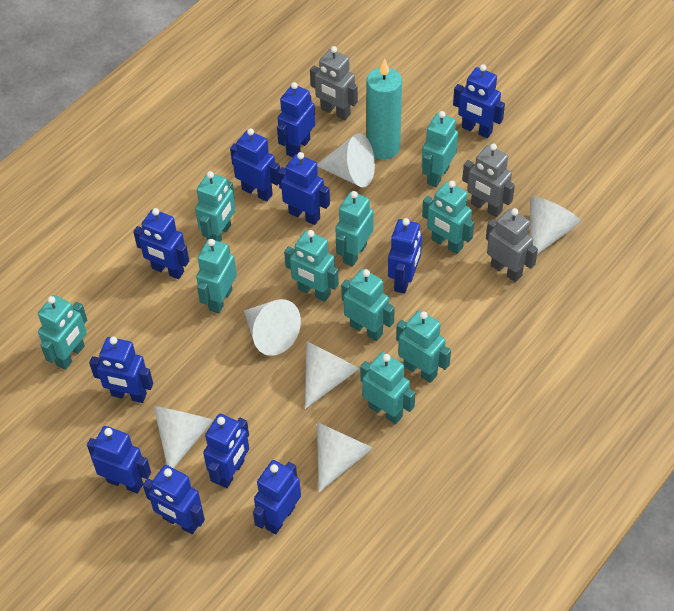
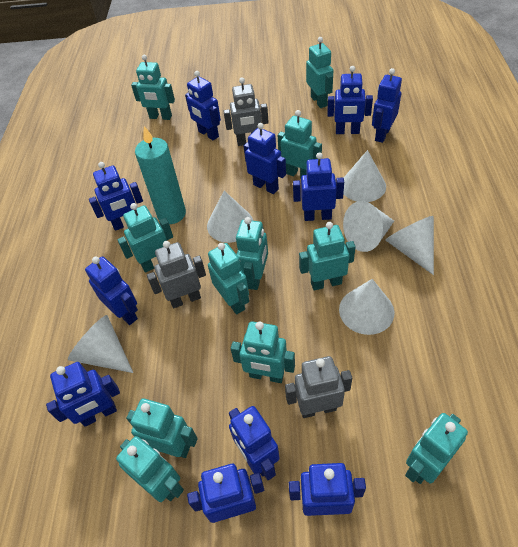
turquoise robot: 10 -> 11

